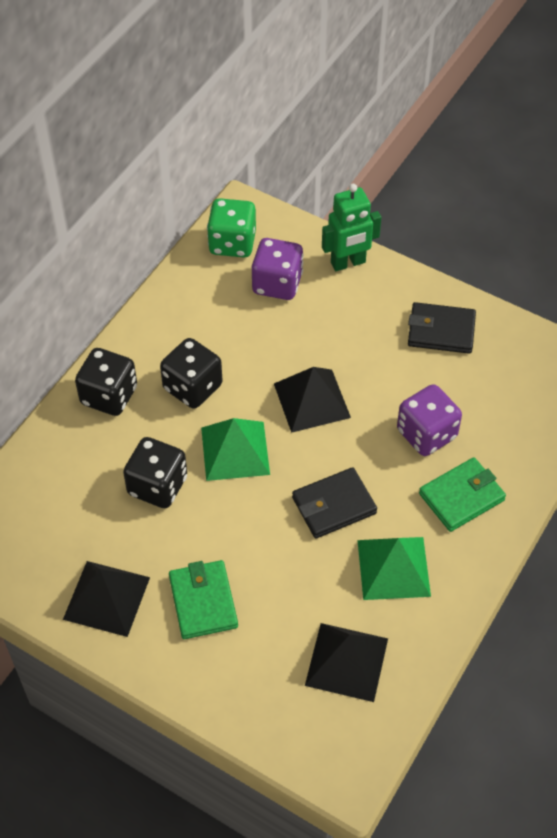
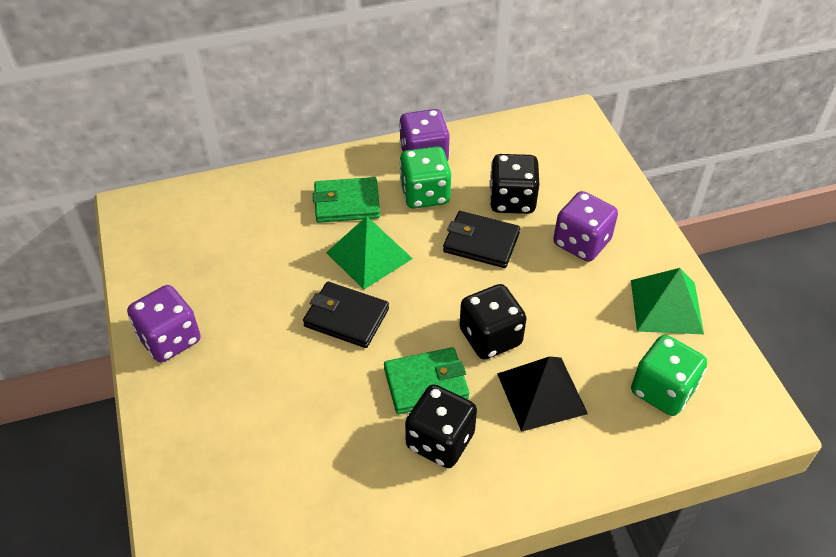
black pyramid: 3 -> 1
green dice: 1 -> 2
green robot: 1 -> 0
purple dice: 2 -> 3

